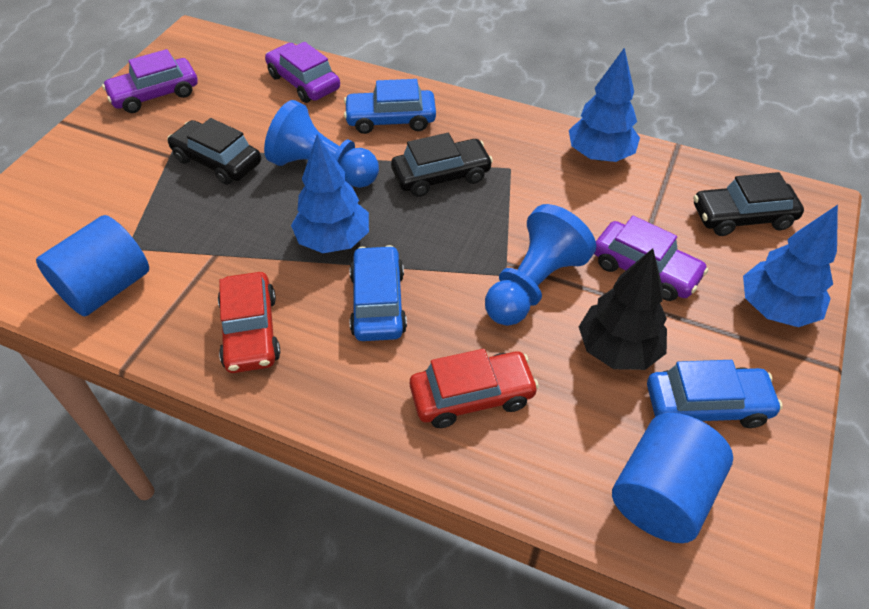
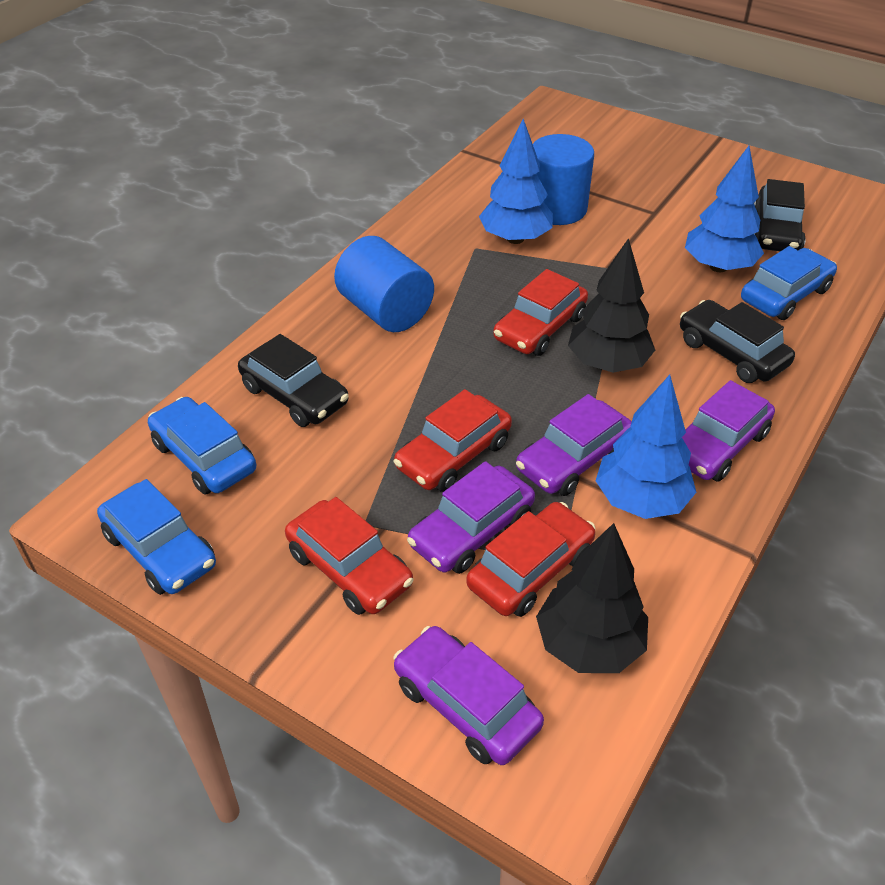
black tree: 1 -> 2
blue pawn: 2 -> 0
purple car: 3 -> 4
red car: 2 -> 4

